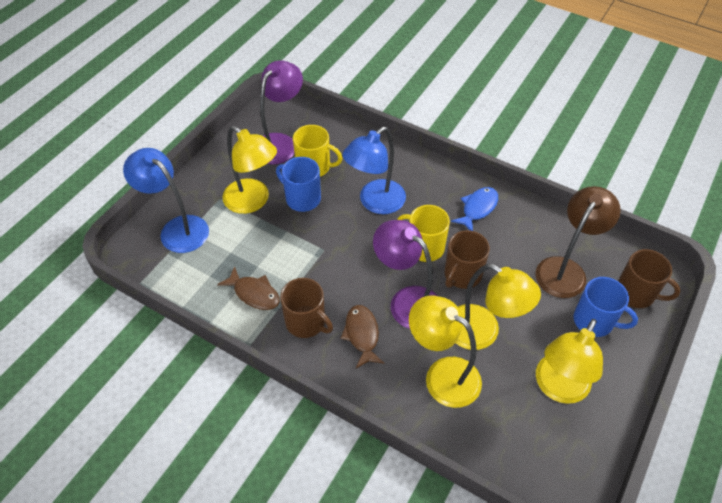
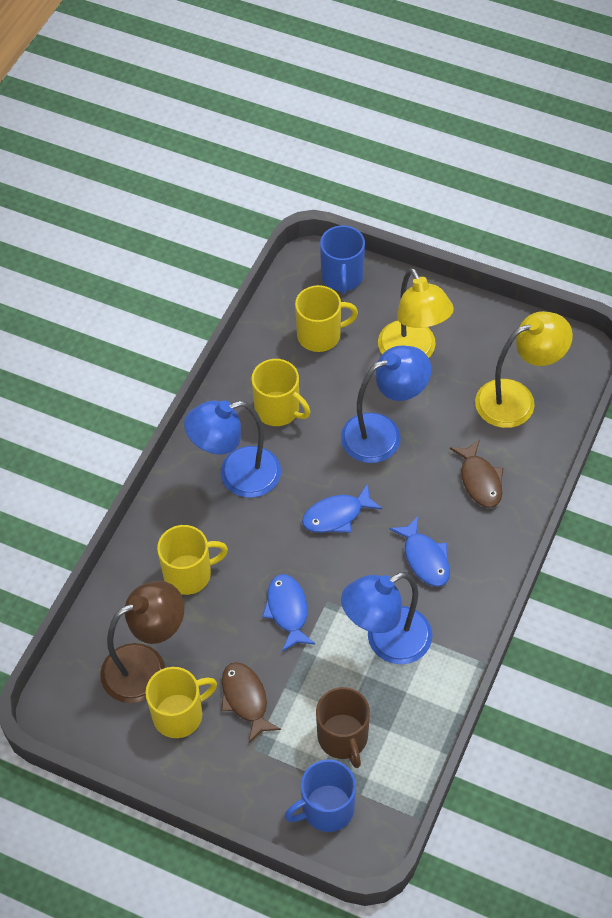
blue fish: 1 -> 3
blue lamp: 2 -> 3
brown mug: 3 -> 1
purple lamp: 2 -> 0
yellow lamp: 4 -> 2
yellow mug: 2 -> 4

